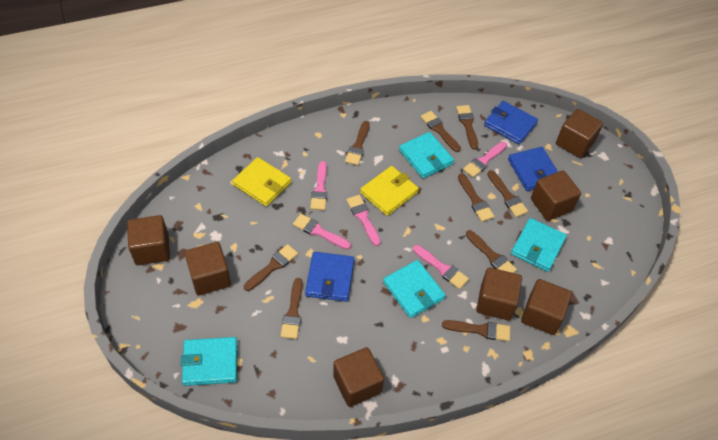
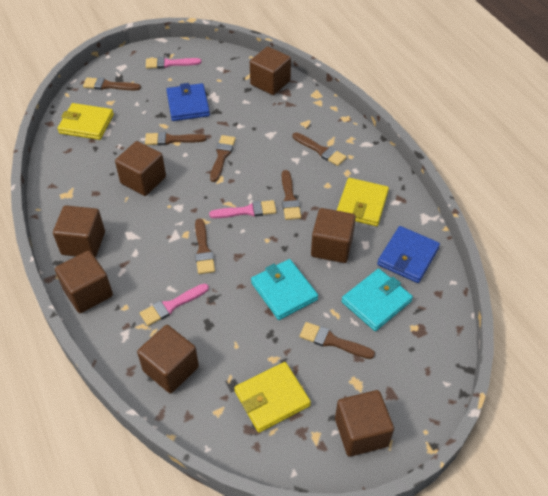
blue wallet: 3 -> 2
brown brush: 9 -> 7
pink brush: 5 -> 3
turquoise wallet: 4 -> 2
yellow wallet: 2 -> 3

